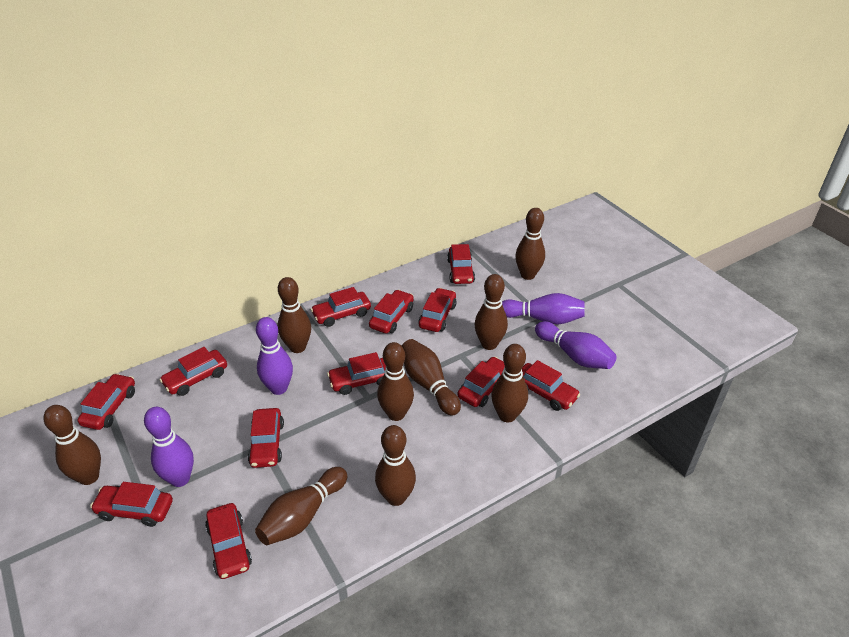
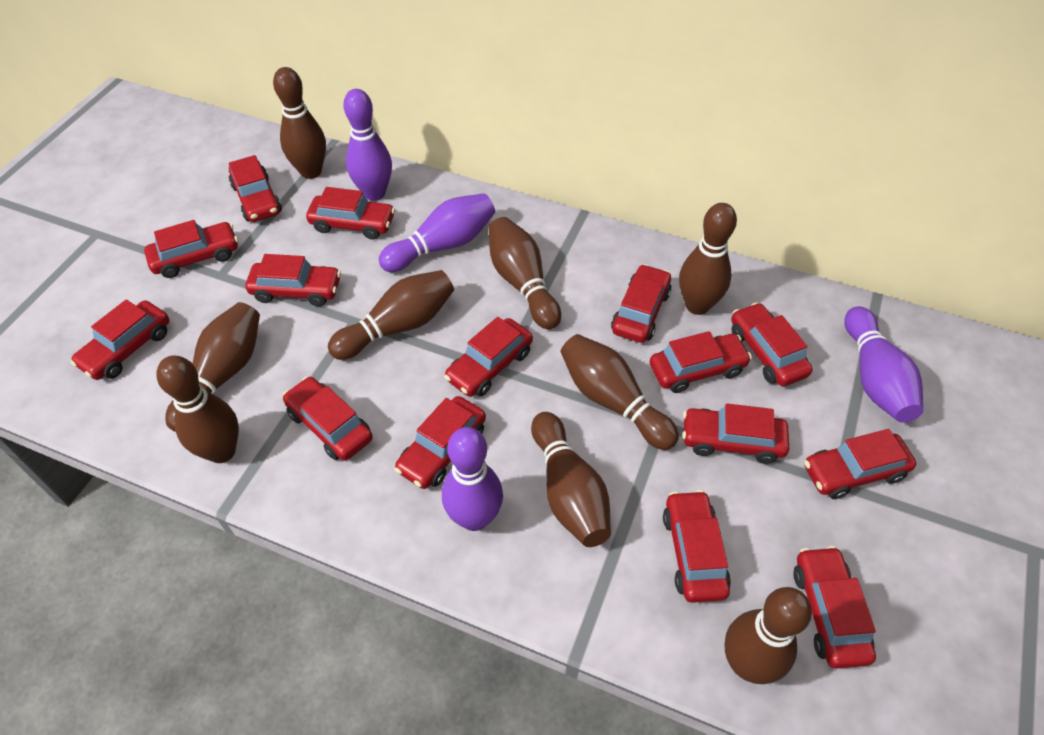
red car: 12 -> 15

